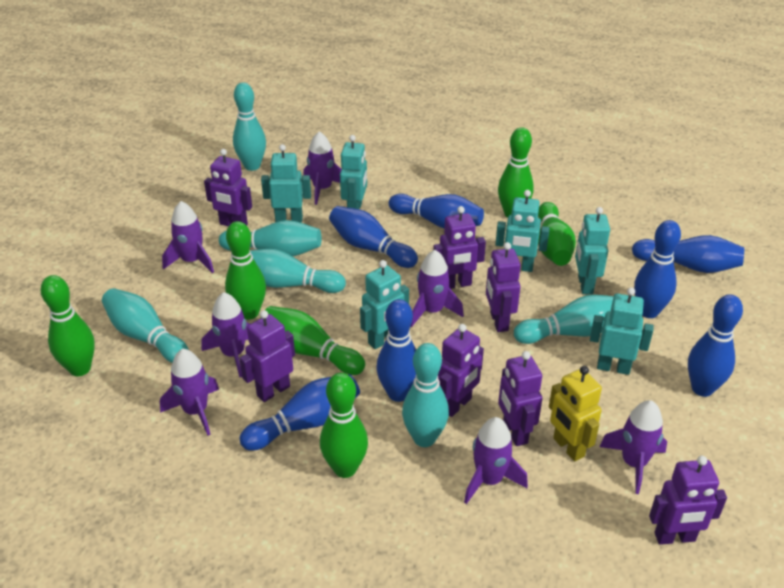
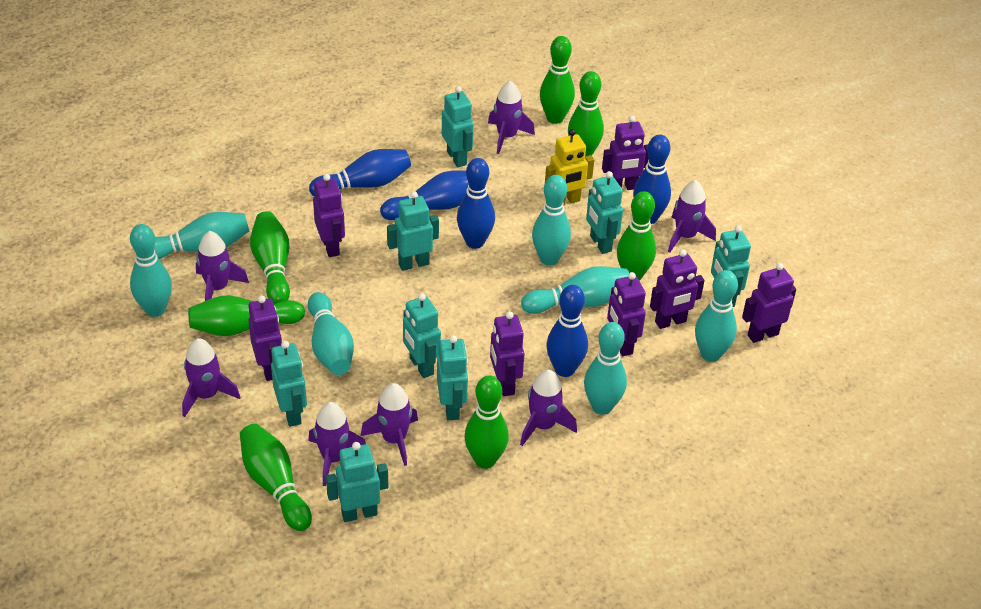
blue bowling pin: 7 -> 5
green bowling pin: 6 -> 7
turquoise bowling pin: 6 -> 7
turquoise robot: 6 -> 8

